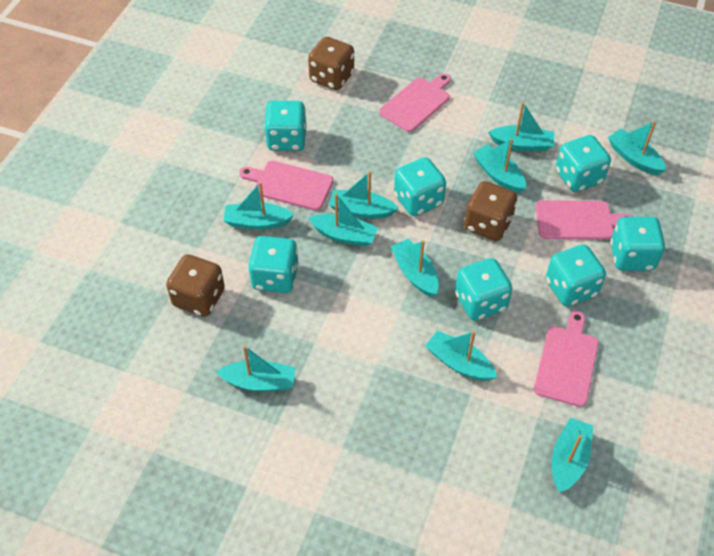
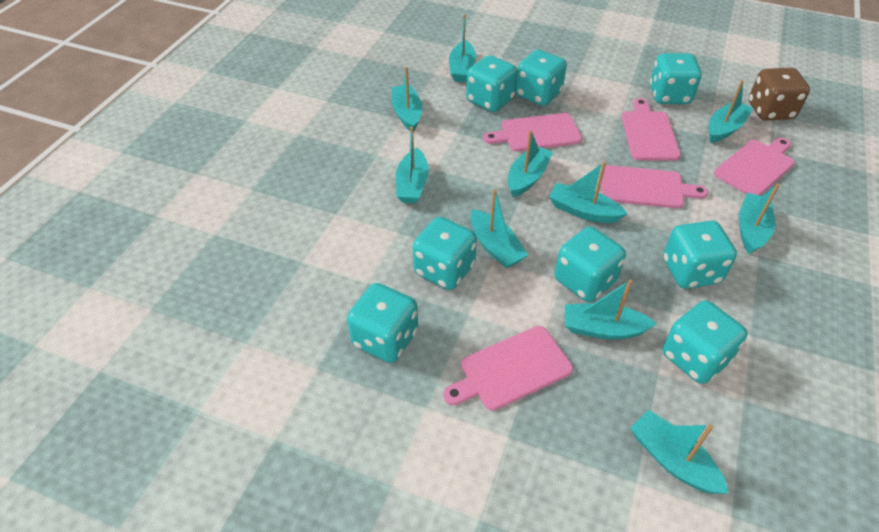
brown dice: 3 -> 1
pink cutting board: 4 -> 5
turquoise dice: 7 -> 8

